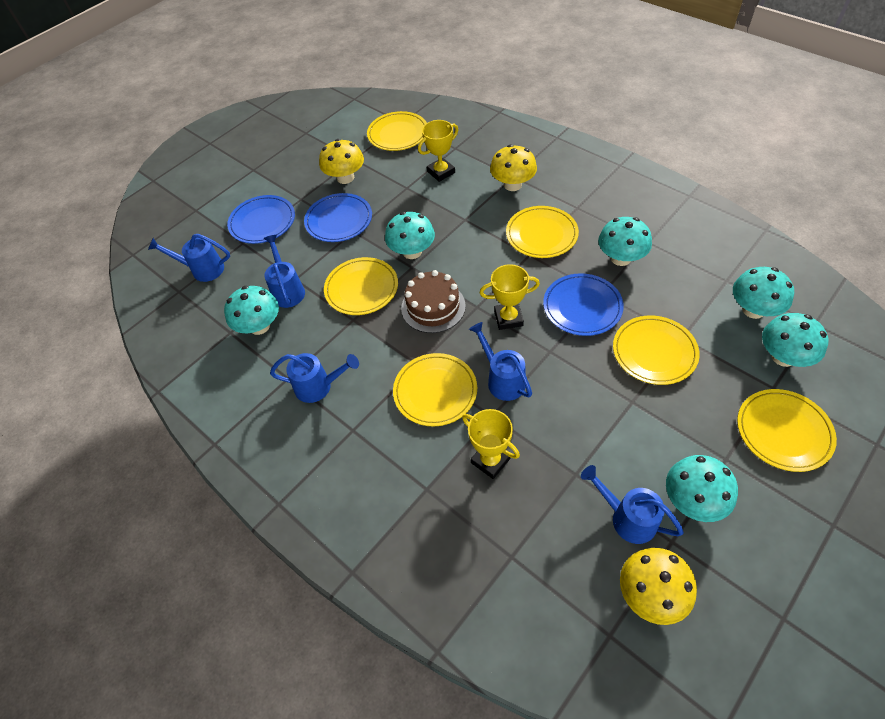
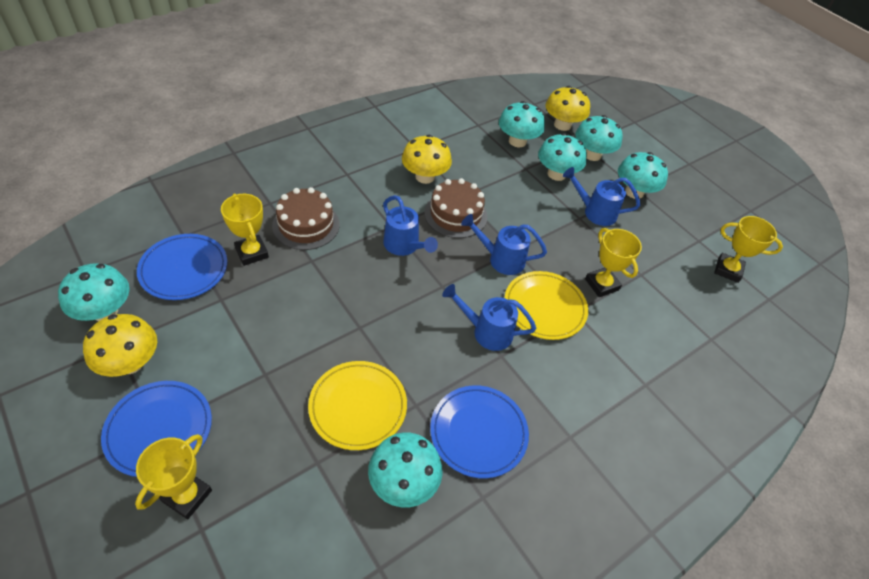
blue watering can: 5 -> 4
brown cake: 1 -> 2
yellow plate: 6 -> 2
yellow trophy: 3 -> 4

